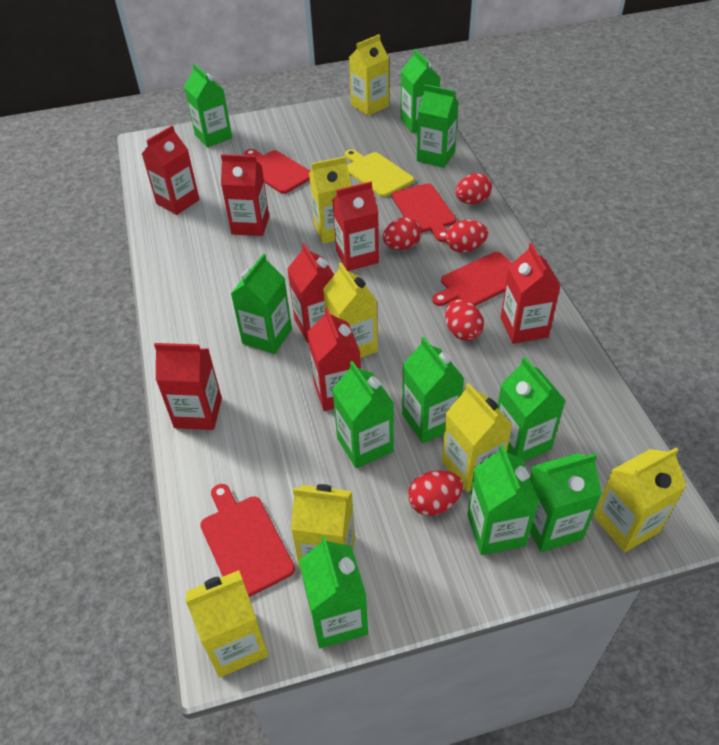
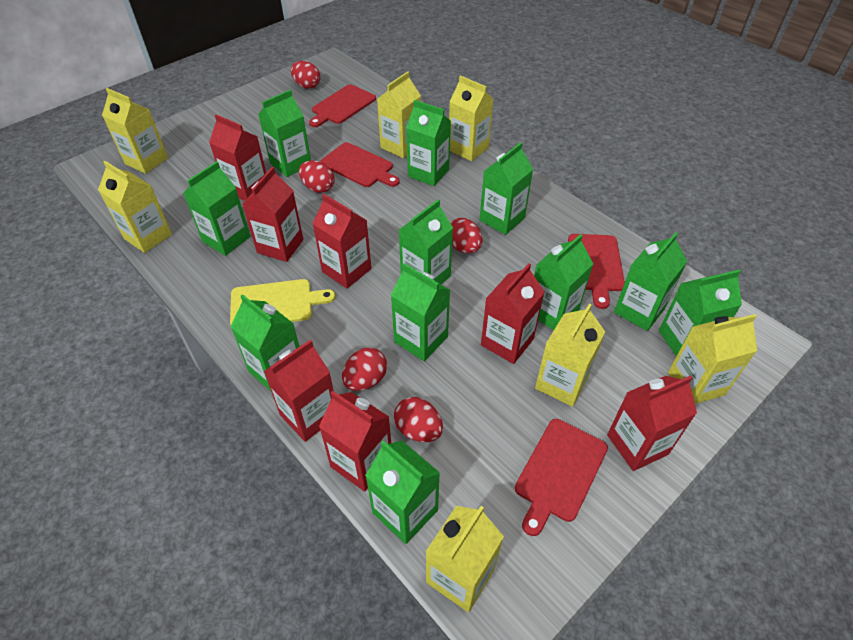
green carton: 10 -> 11

